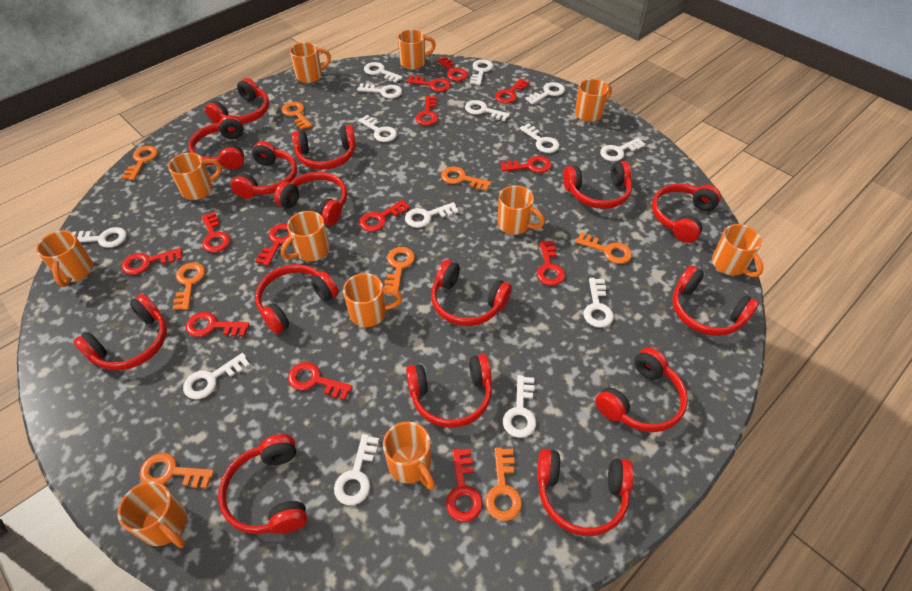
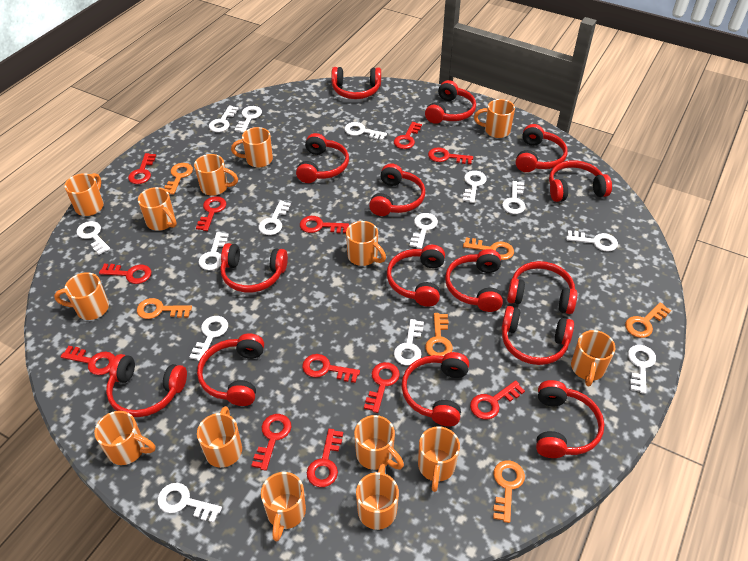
orange key: 8 -> 6
orange mug: 11 -> 14
red key: 13 -> 12

